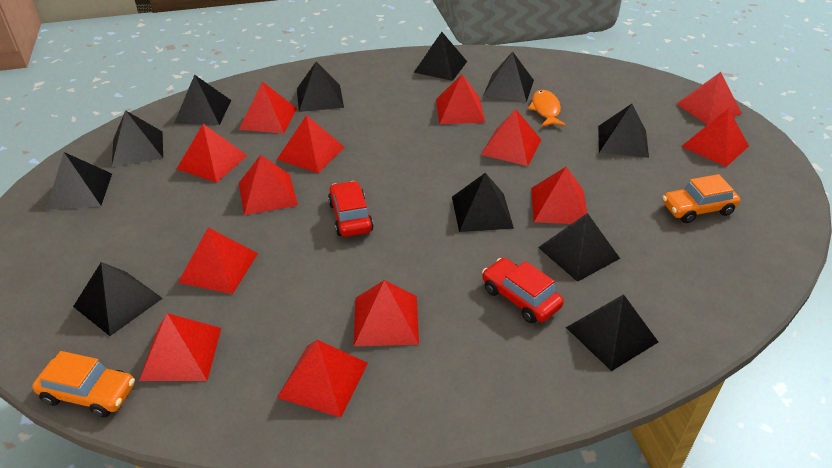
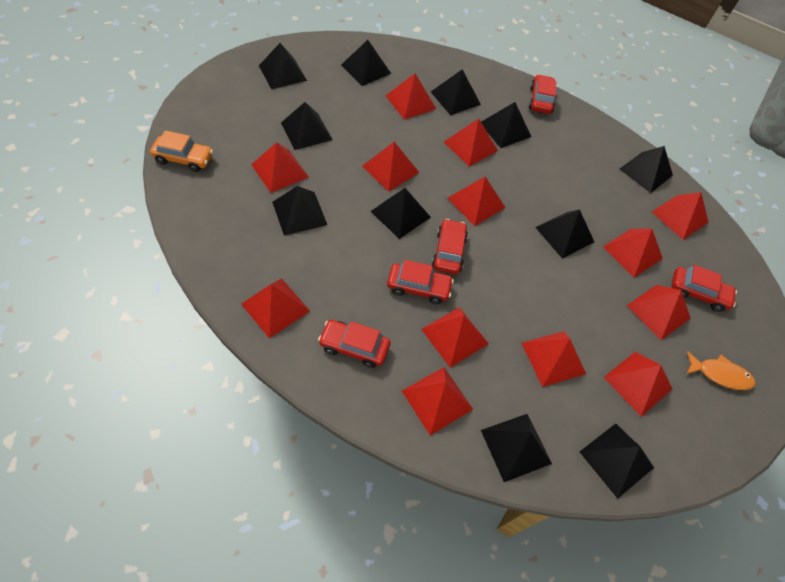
orange car: 2 -> 1
red car: 2 -> 5

